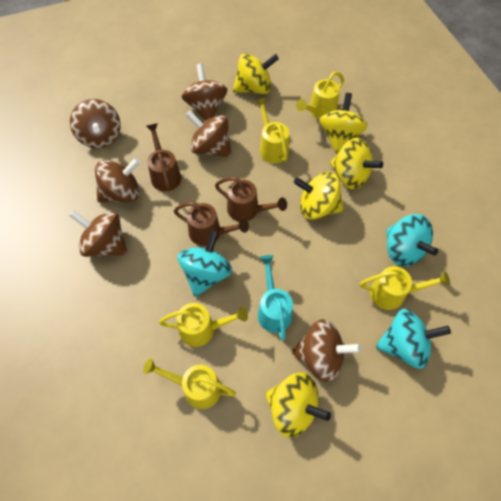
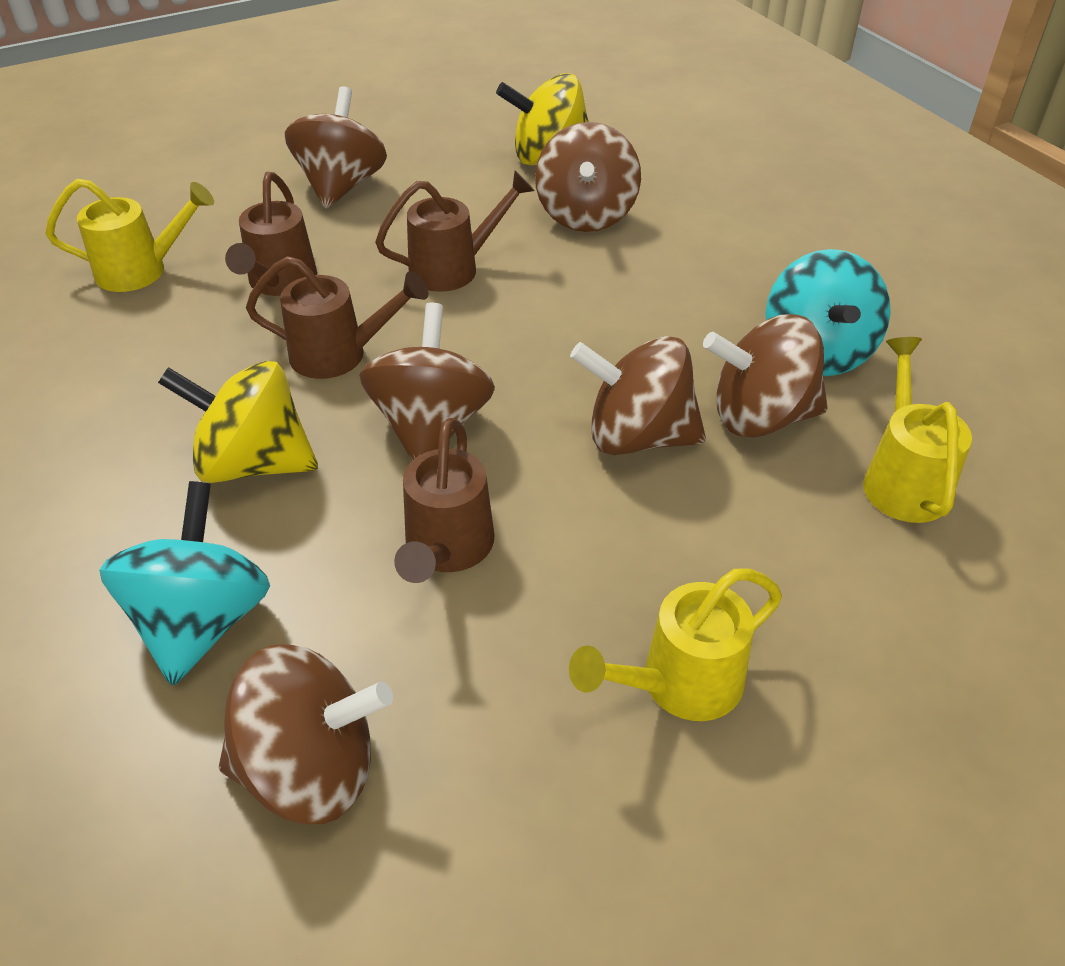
brown watering can: 3 -> 4
turquoise spinning top: 3 -> 2
turquoise watering can: 1 -> 0
yellow spinning top: 5 -> 2
yellow watering can: 5 -> 3

